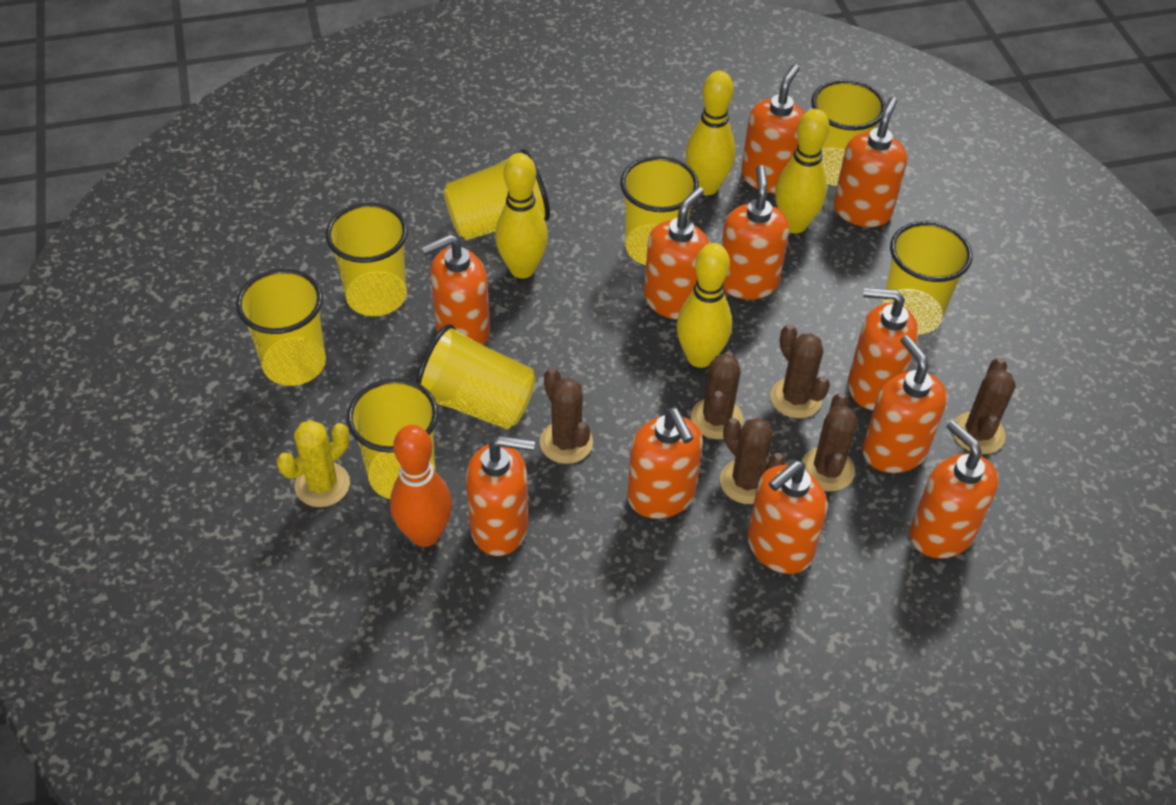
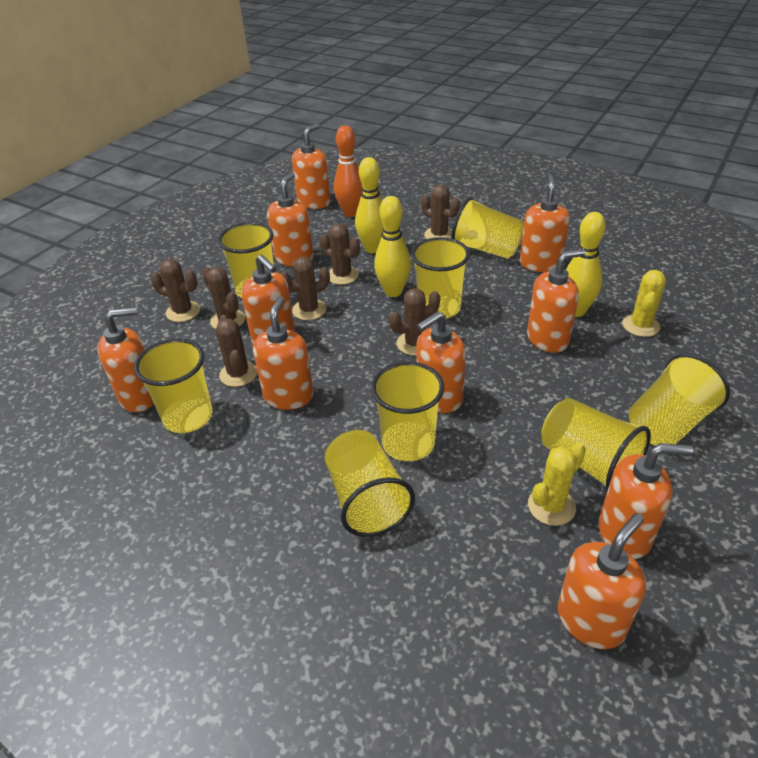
brown cactus: 6 -> 7
orange soap dispenser: 11 -> 10
yellow bowling pin: 4 -> 3
yellow cactus: 1 -> 2

